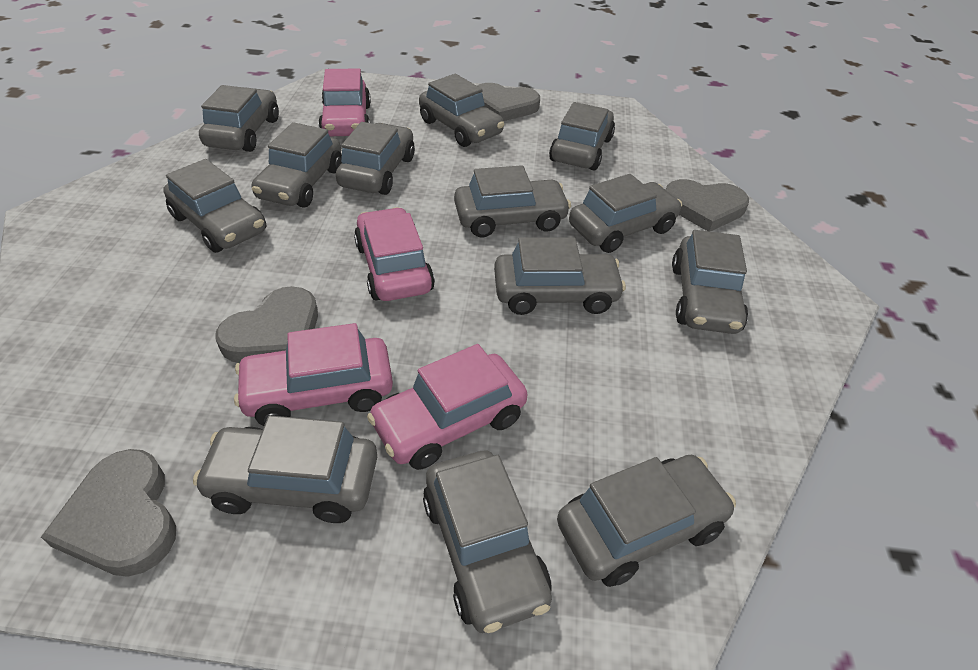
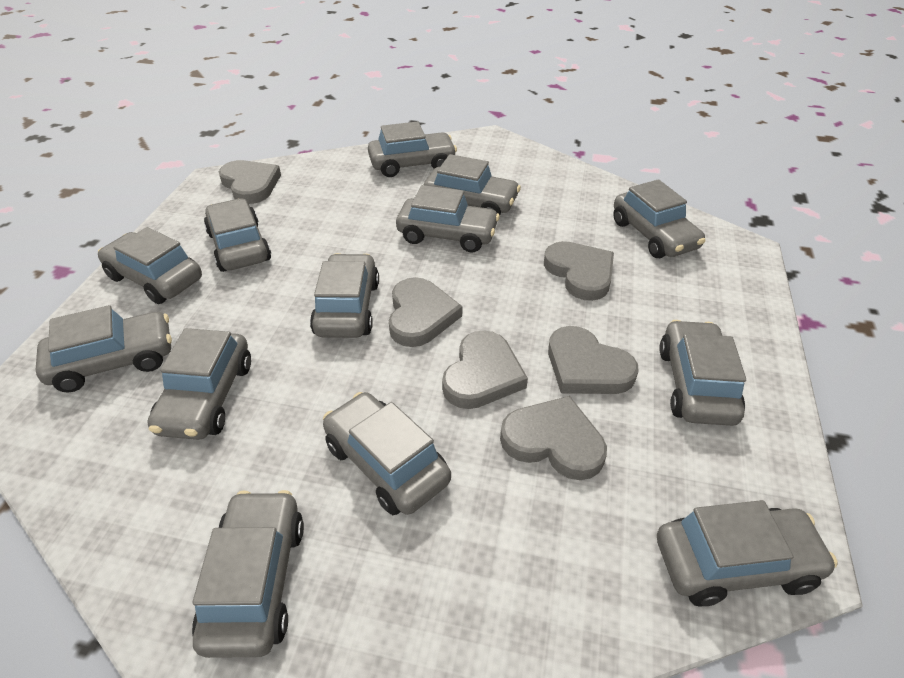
grey heart: 4 -> 6
pink car: 4 -> 0

